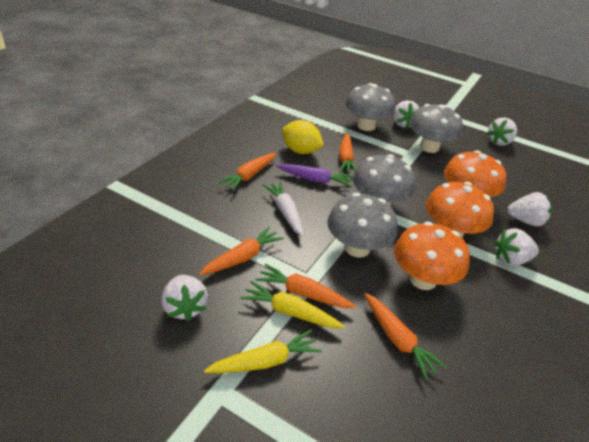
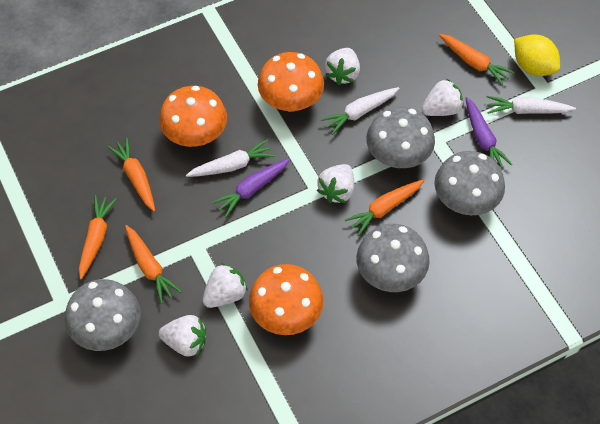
purple carrot: 1 -> 2
white carrot: 1 -> 3
yellow carrot: 2 -> 0

